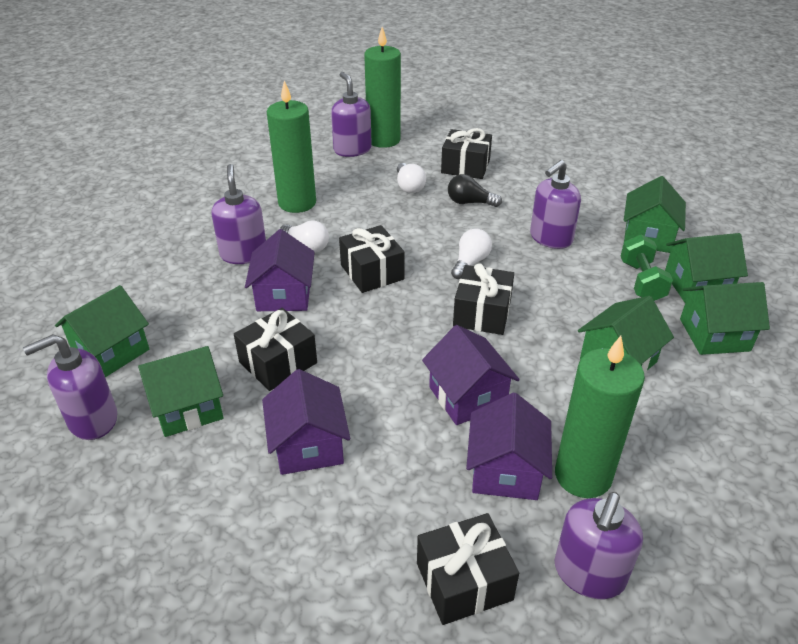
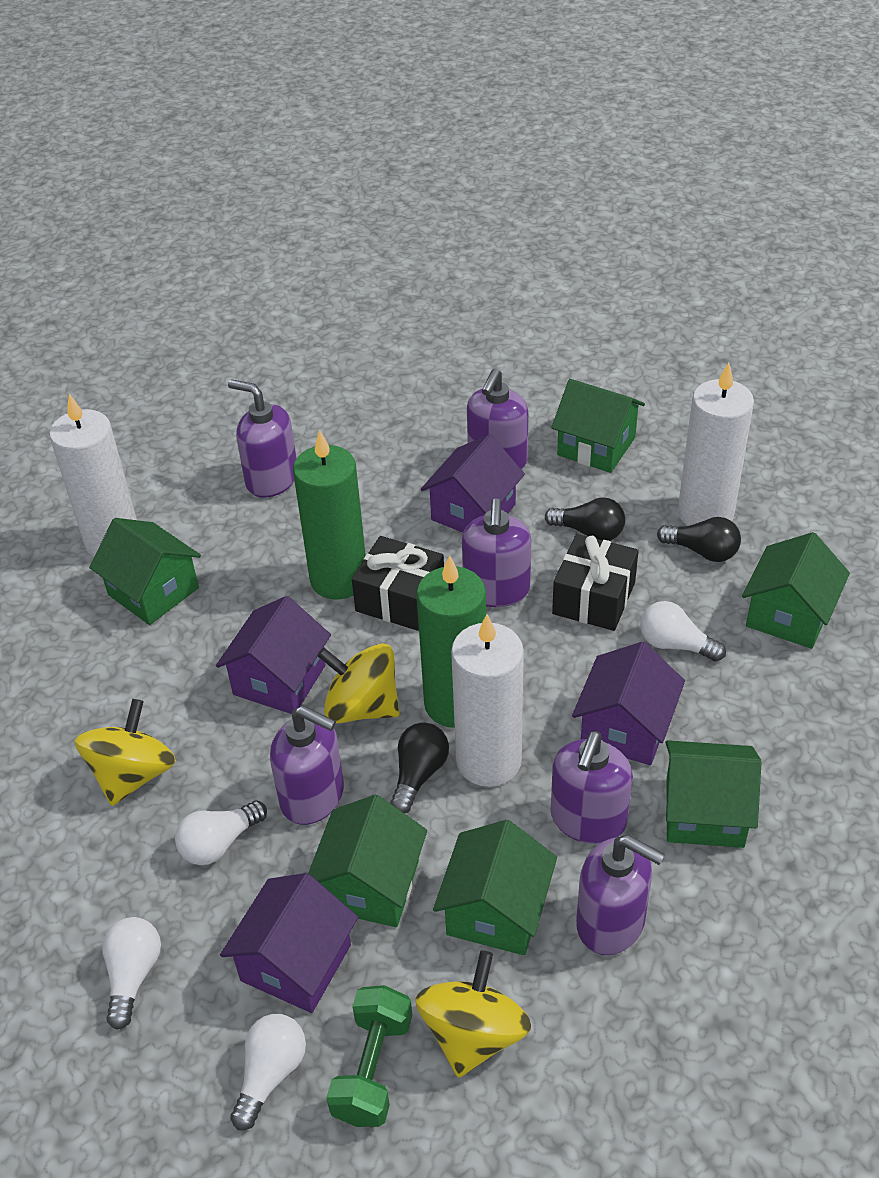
black gift: 5 -> 2
black light bulb: 1 -> 3
green candle: 3 -> 2
purple soap dispenser: 5 -> 6
white candle: 0 -> 3
white light bulb: 3 -> 4
yellow spinning top: 0 -> 3

